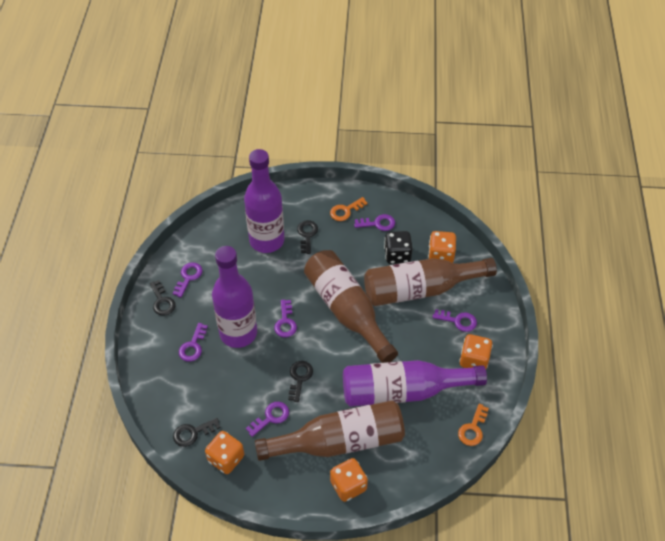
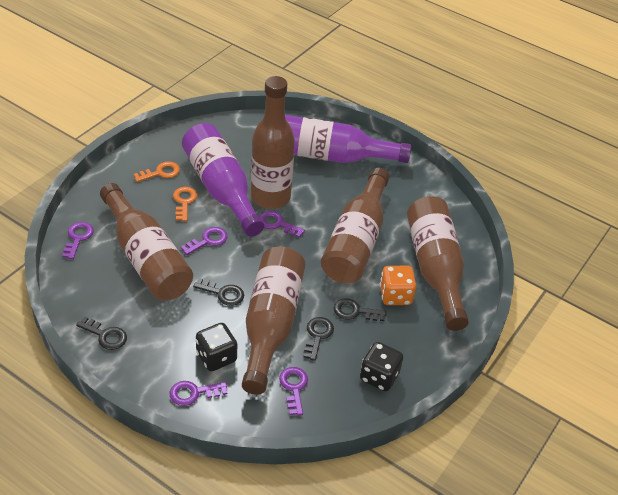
black dice: 1 -> 2
brown bottle: 3 -> 5
orange dice: 4 -> 1
purple bottle: 3 -> 2
purple key: 6 -> 5

